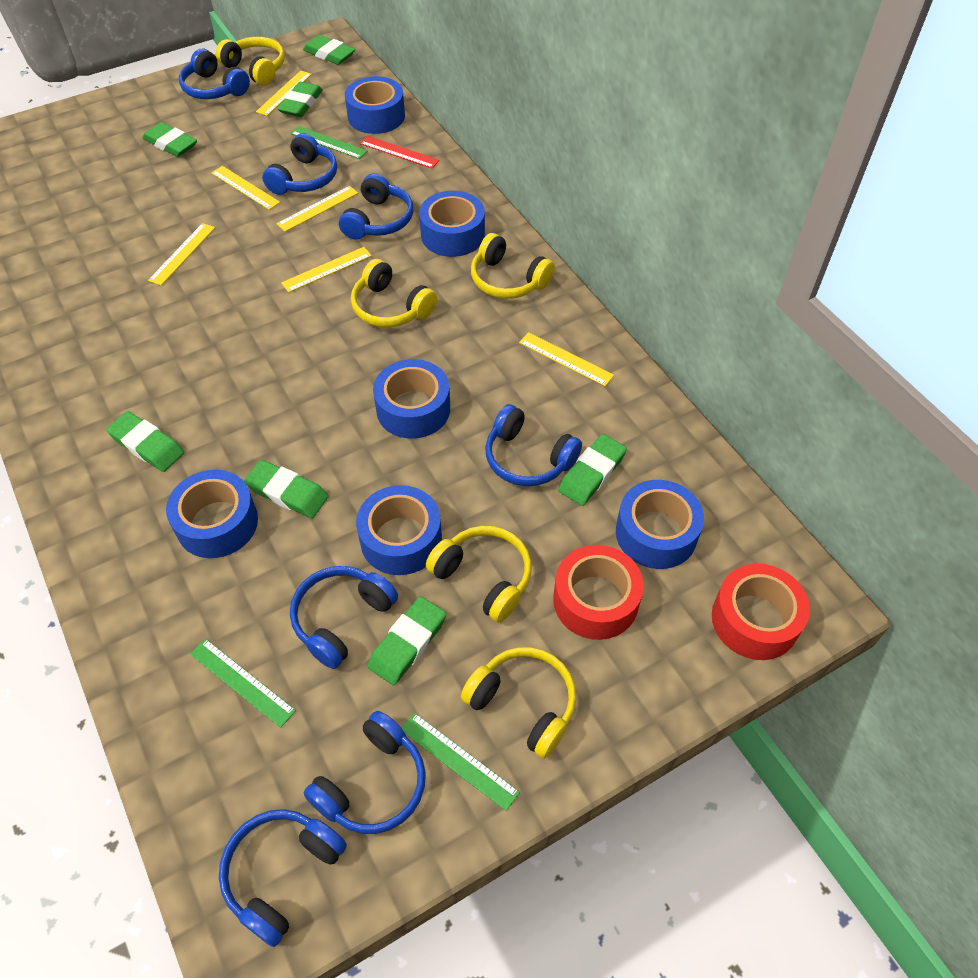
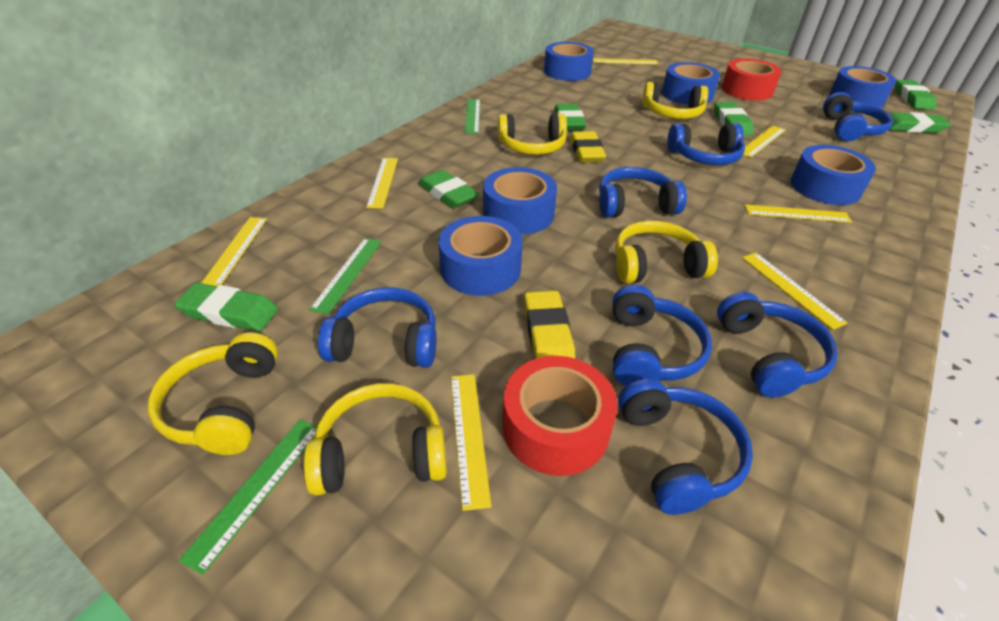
green eraser: 7 -> 6
red ruler: 1 -> 0
yellow eraser: 0 -> 2
yellow ruler: 6 -> 7

